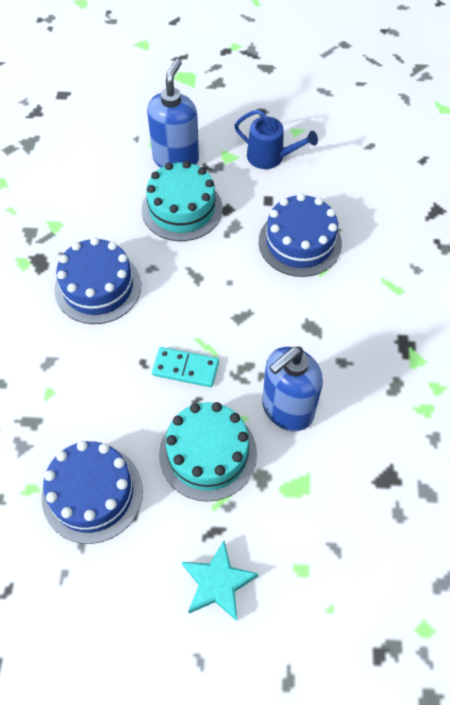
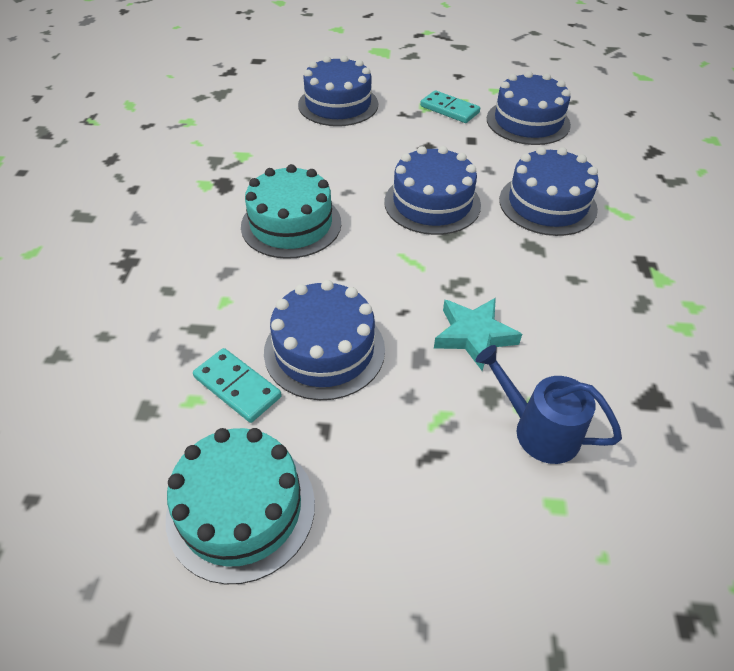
blue cake: 3 -> 5
blue soap dispenser: 2 -> 0
turquoise domino: 1 -> 2

